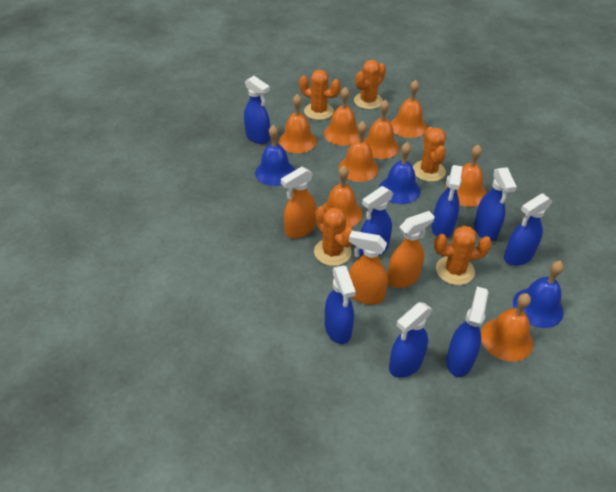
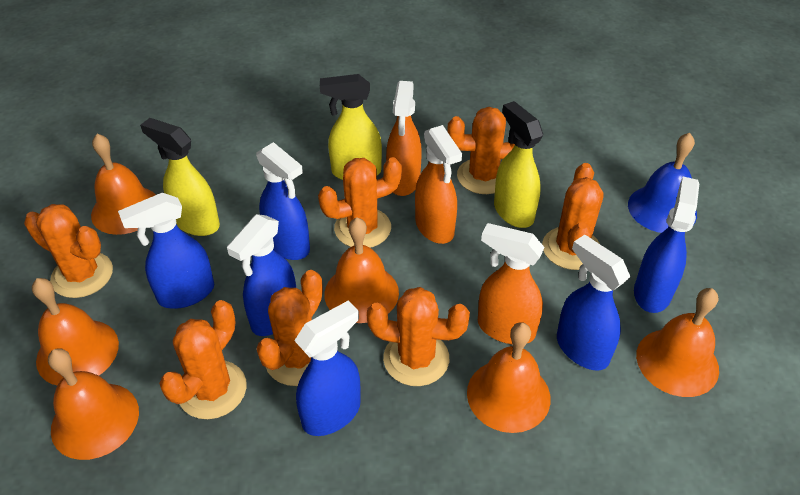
blue bell: 3 -> 1
blue spray bottle: 8 -> 6
orange bell: 8 -> 6
orange cactus: 5 -> 7
yellow spray bottle: 0 -> 3

